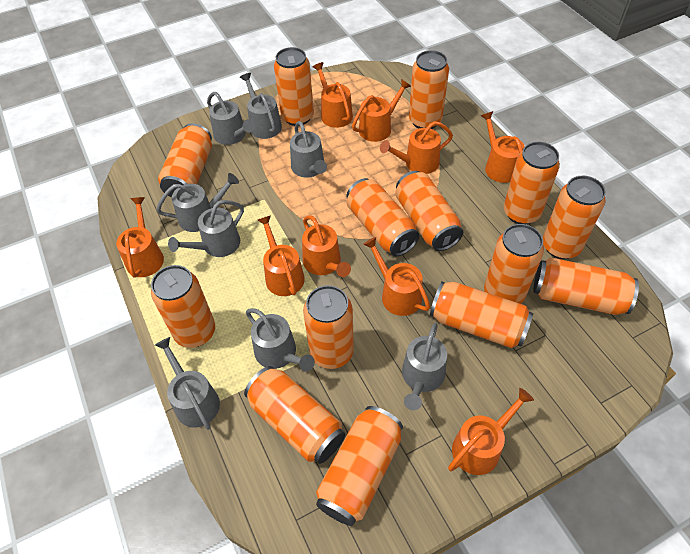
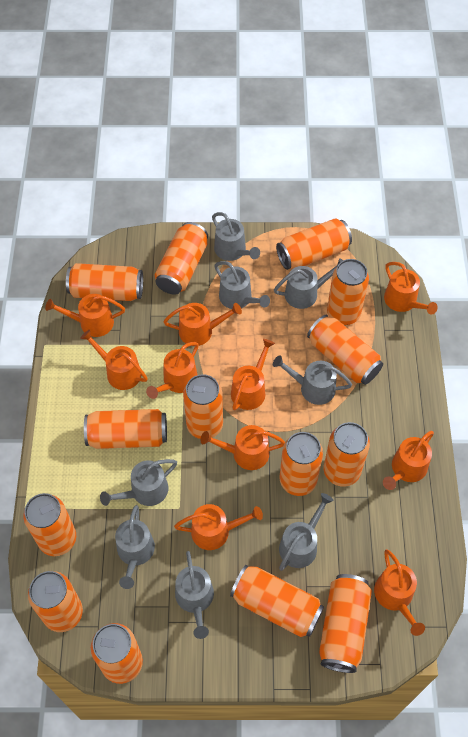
orange watering can: 9 -> 10

